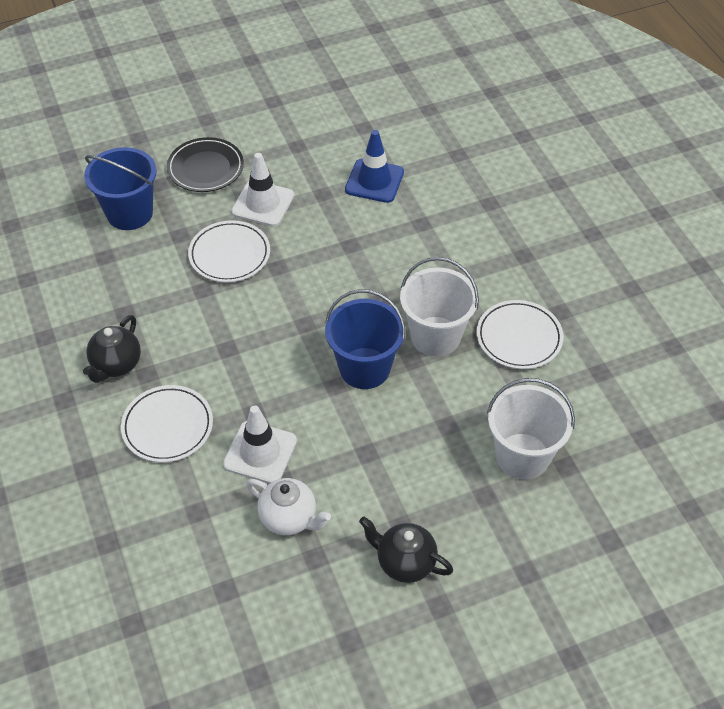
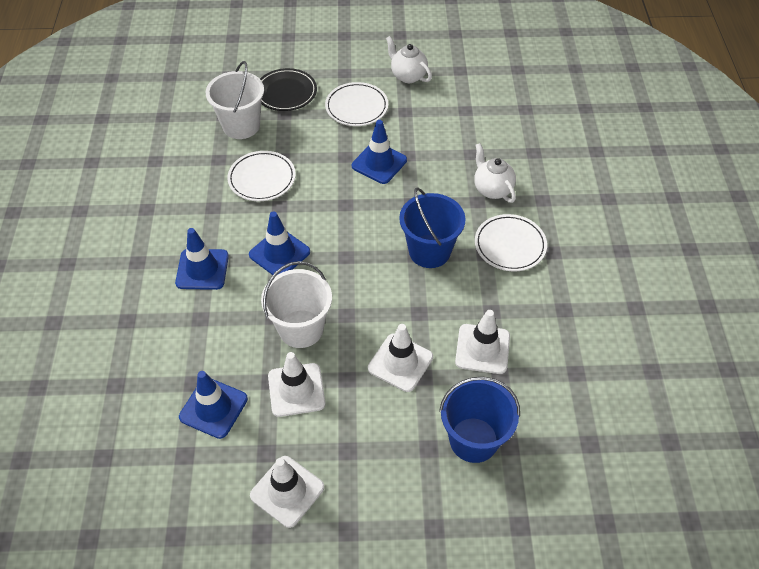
black teapot: 2 -> 0
blue traffic cone: 1 -> 4
white teapot: 1 -> 2
white traffic cone: 2 -> 4

